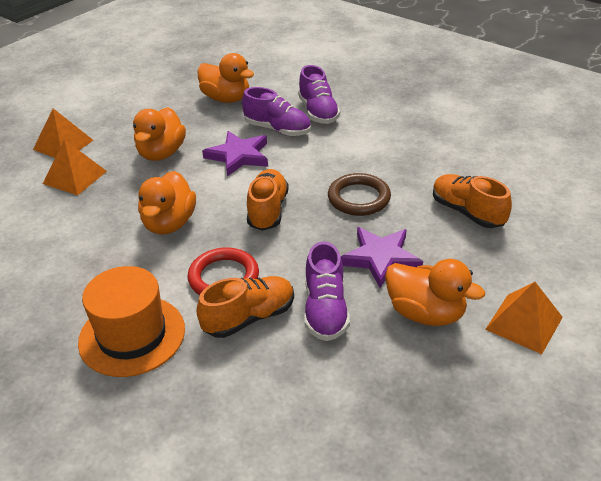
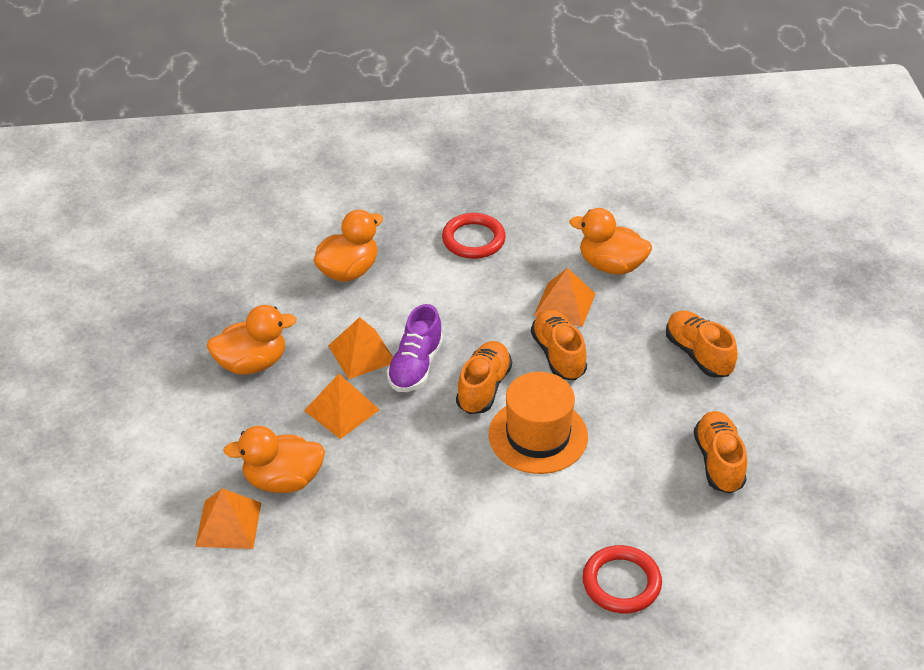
brown ring: 1 -> 0
orange pyramid: 3 -> 4
orange shoe: 3 -> 4
purple shoe: 3 -> 1
purple star: 2 -> 0
red ring: 1 -> 2

